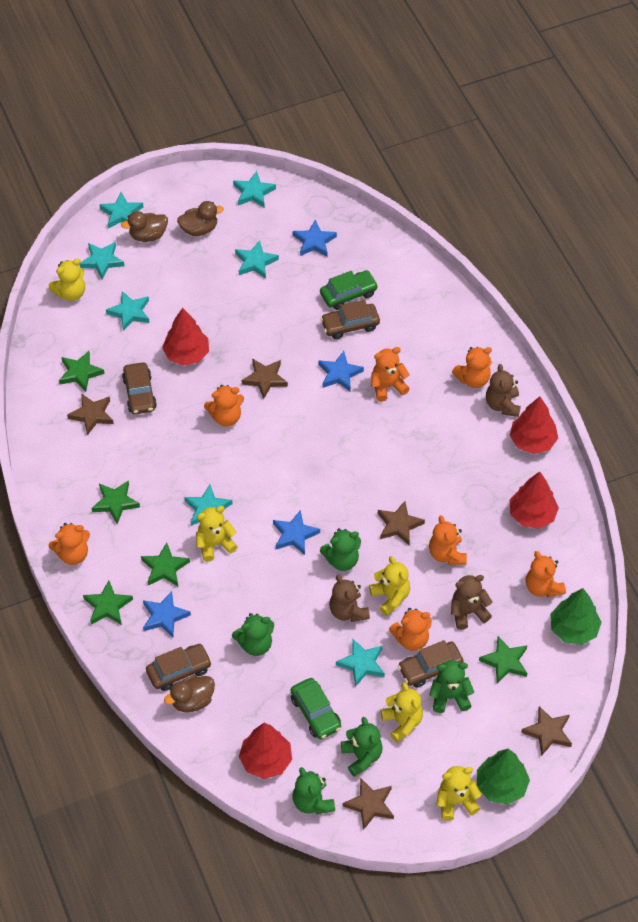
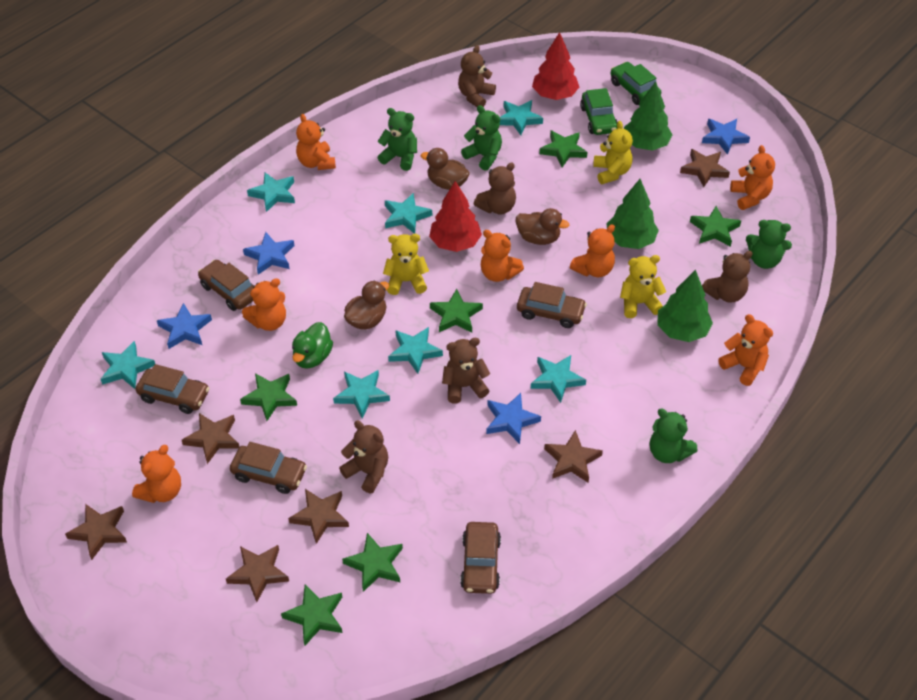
brown car: 4 -> 5
brown star: 5 -> 6
brown teddy bear: 3 -> 5
green duck: 0 -> 1
green star: 5 -> 6
green teddy bear: 5 -> 4
green tree: 2 -> 3
red tree: 4 -> 2
yellow teddy bear: 5 -> 3

